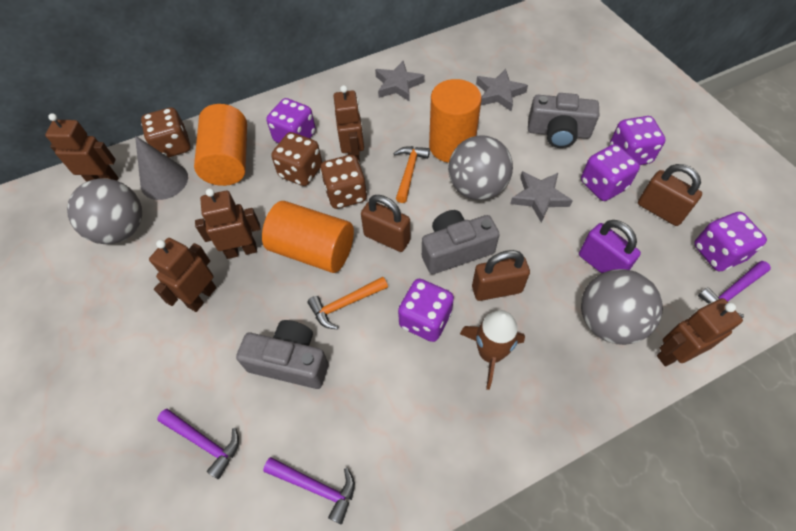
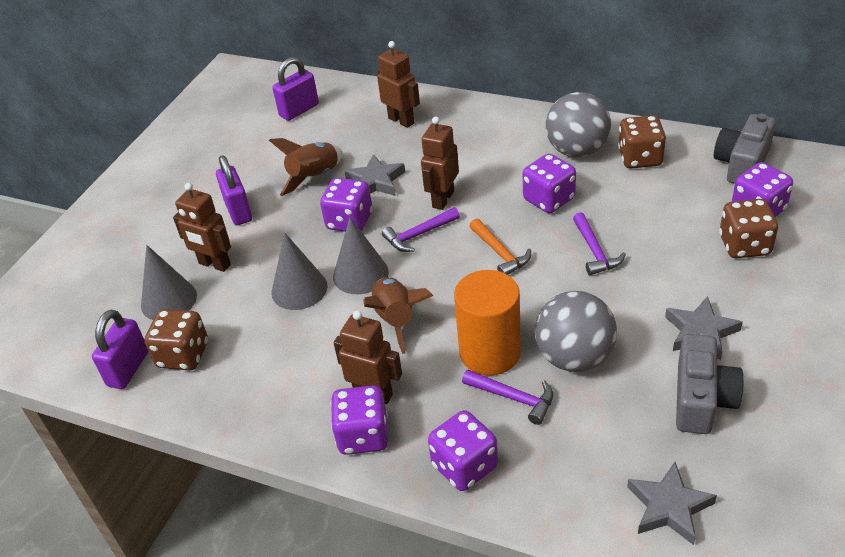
brown padlock: 3 -> 0
brown robot: 5 -> 4
brown rocket: 1 -> 2
grey ball: 3 -> 2
grey camera: 3 -> 2
grey cone: 1 -> 3
orange cylinder: 3 -> 1
orange hammer: 2 -> 1
purple padlock: 1 -> 3

